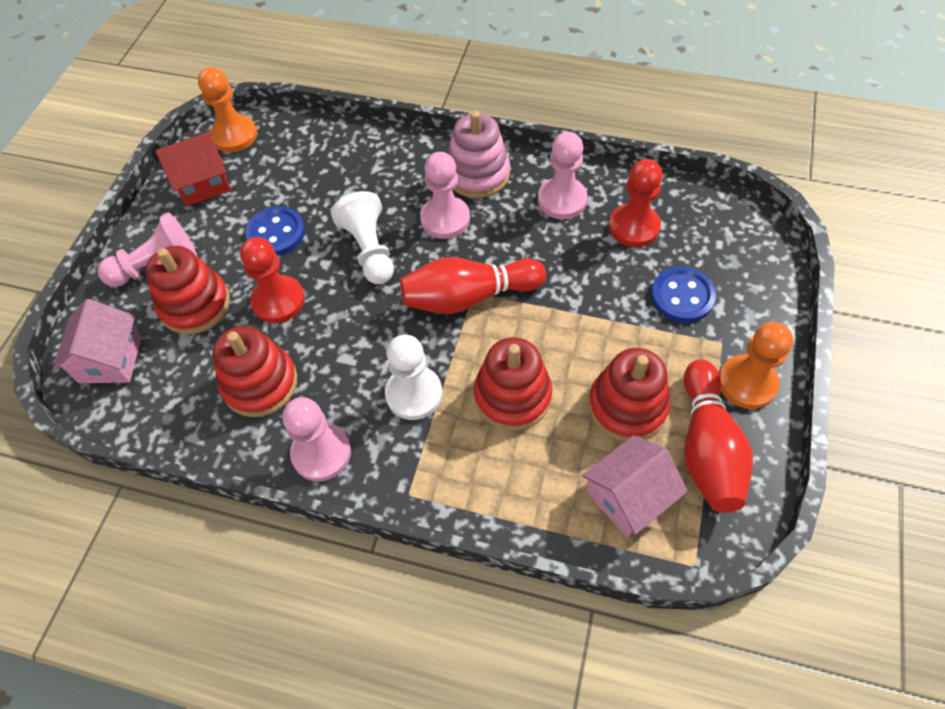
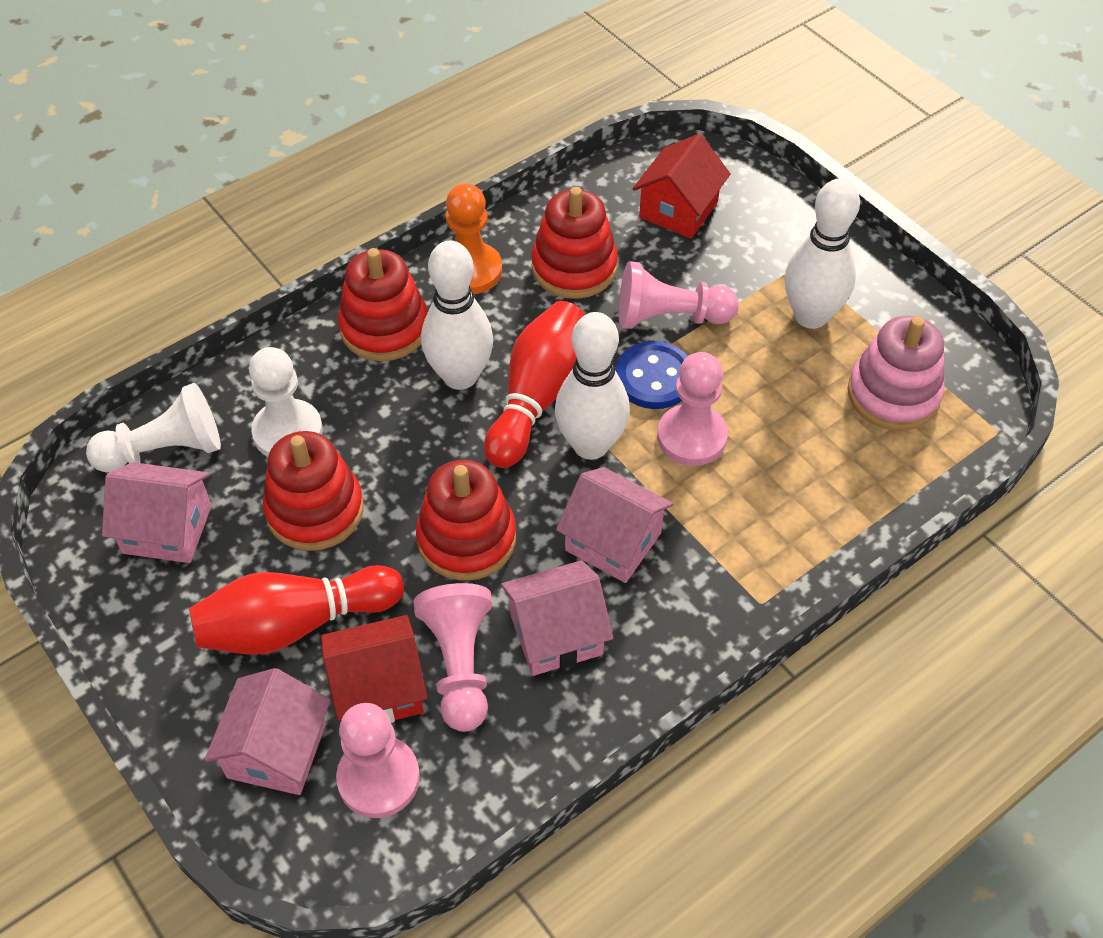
blue button: 2 -> 1
orange pawn: 2 -> 1
pink house: 2 -> 4
red house: 1 -> 2
red pawn: 2 -> 0
white bowling pin: 0 -> 3

